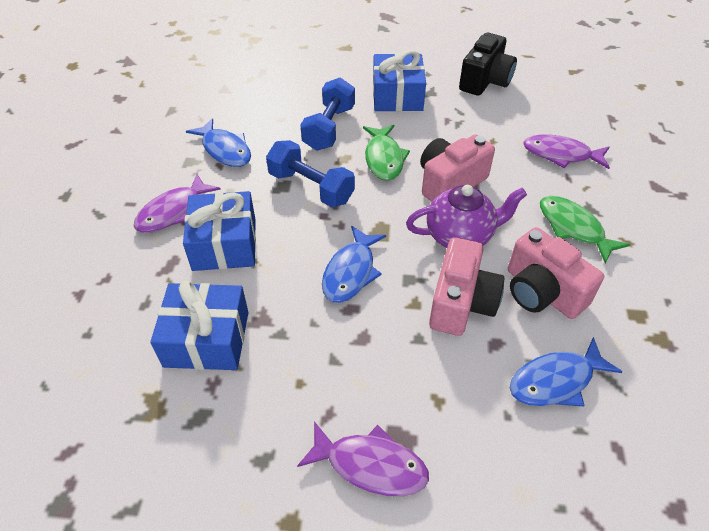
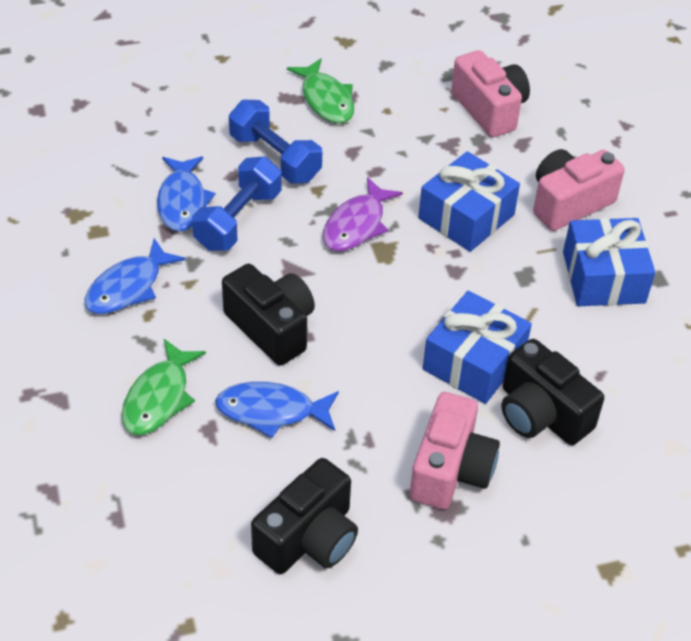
black camera: 1 -> 3
purple fish: 3 -> 1
purple teapot: 1 -> 0

